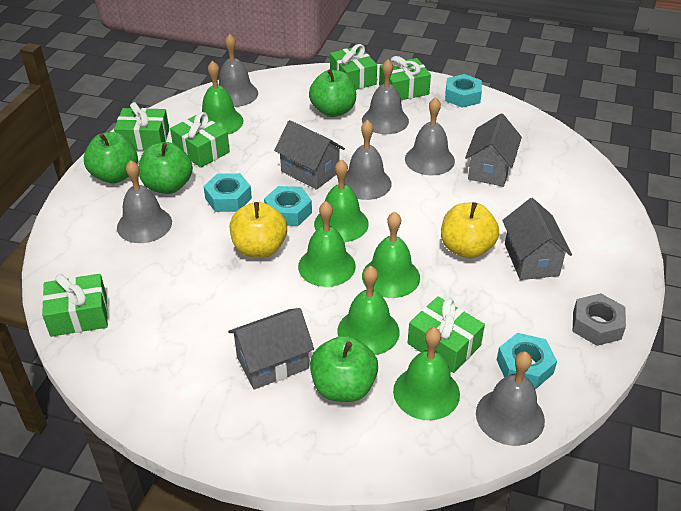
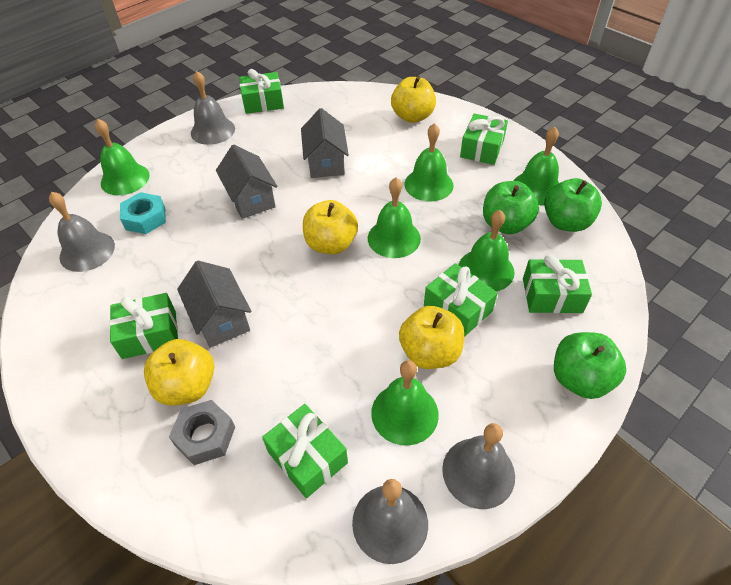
green apple: 4 -> 3
grey bell: 6 -> 4
grey house: 4 -> 3
turquoise nut: 4 -> 1
yellow apple: 2 -> 4

